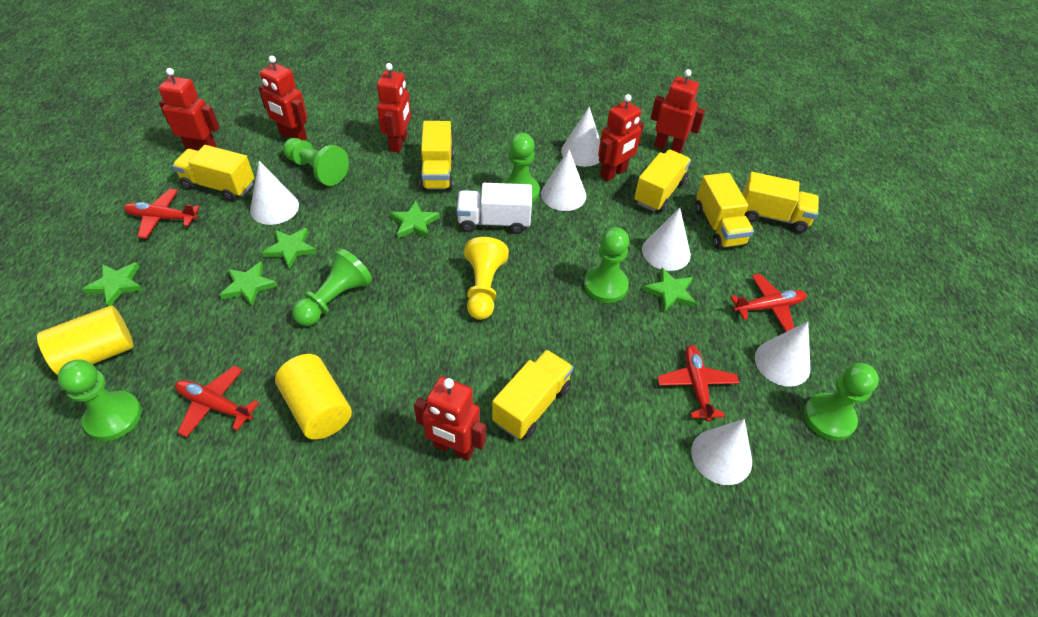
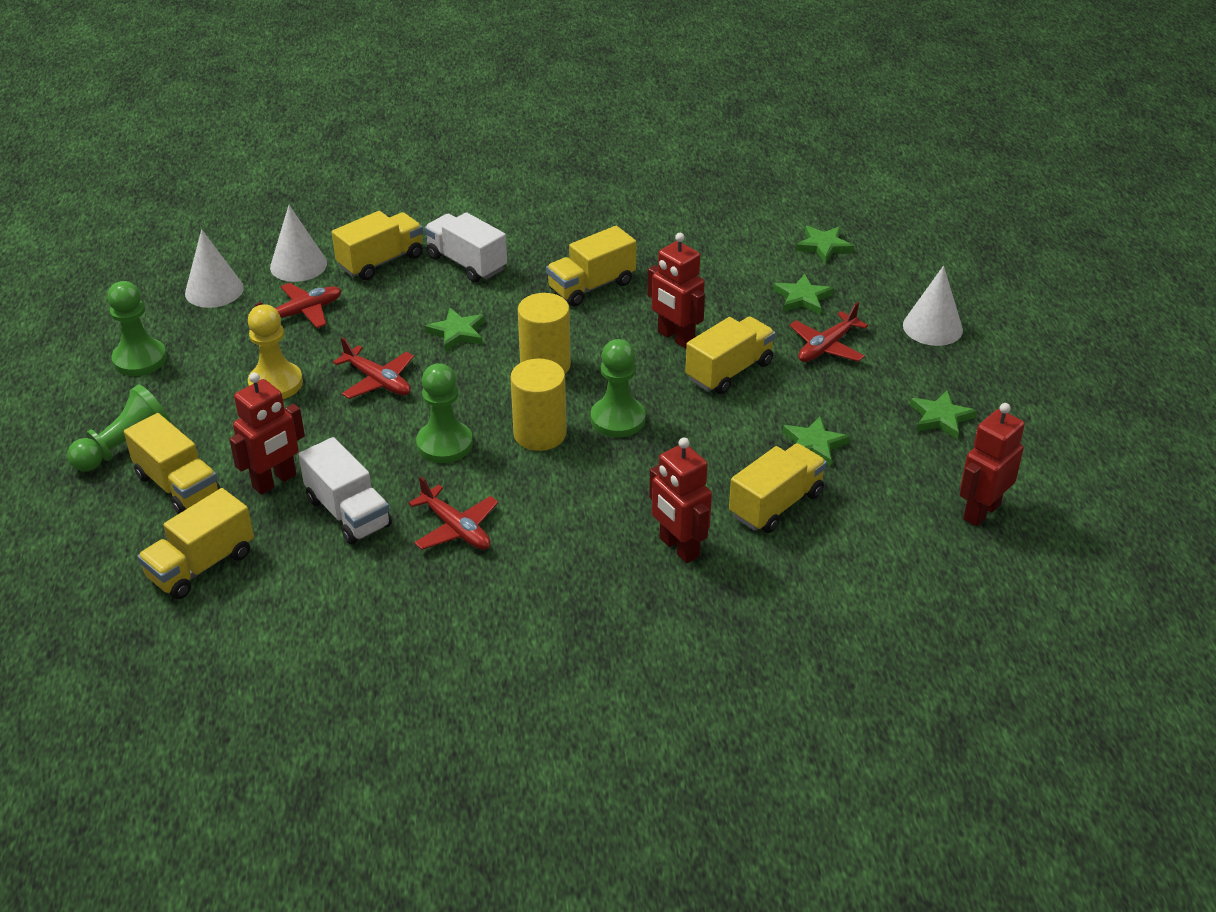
green pawn: 6 -> 4
red robot: 6 -> 4
white cone: 6 -> 3
white truck: 1 -> 2

